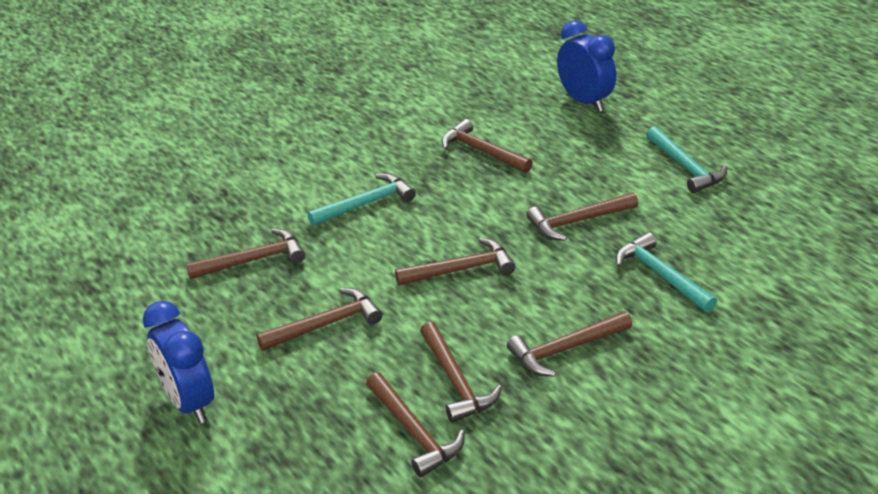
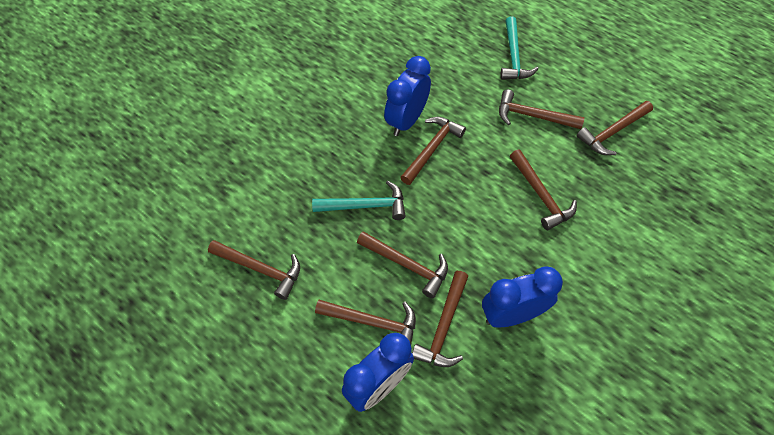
blue clock: 2 -> 3
turquoise hammer: 3 -> 2

